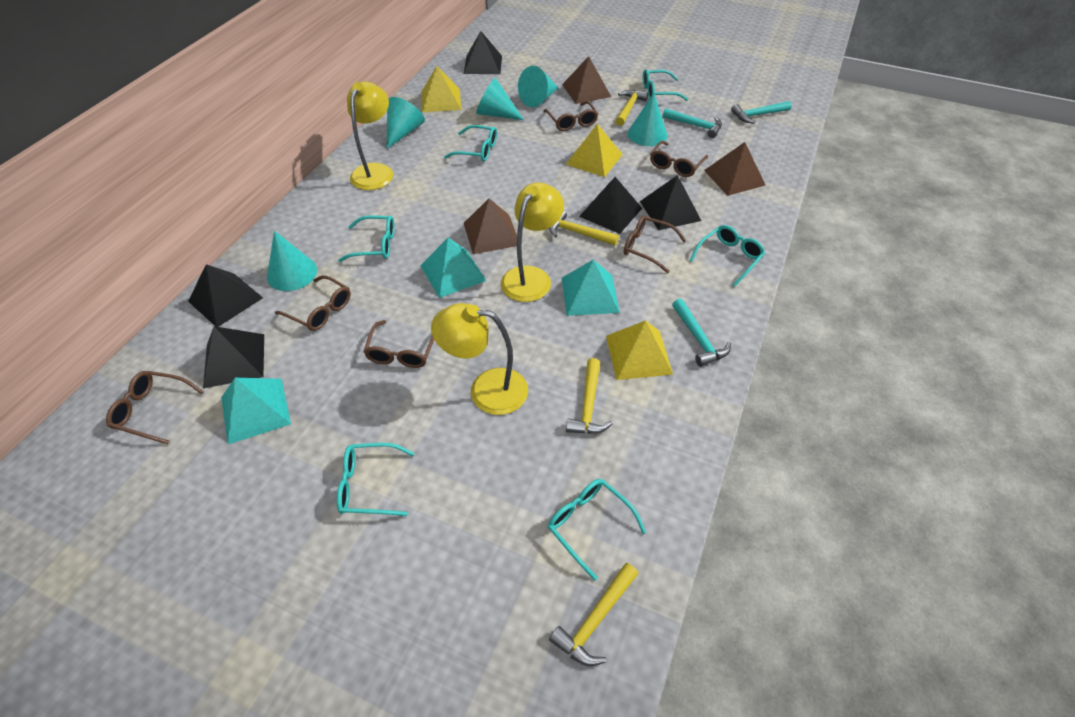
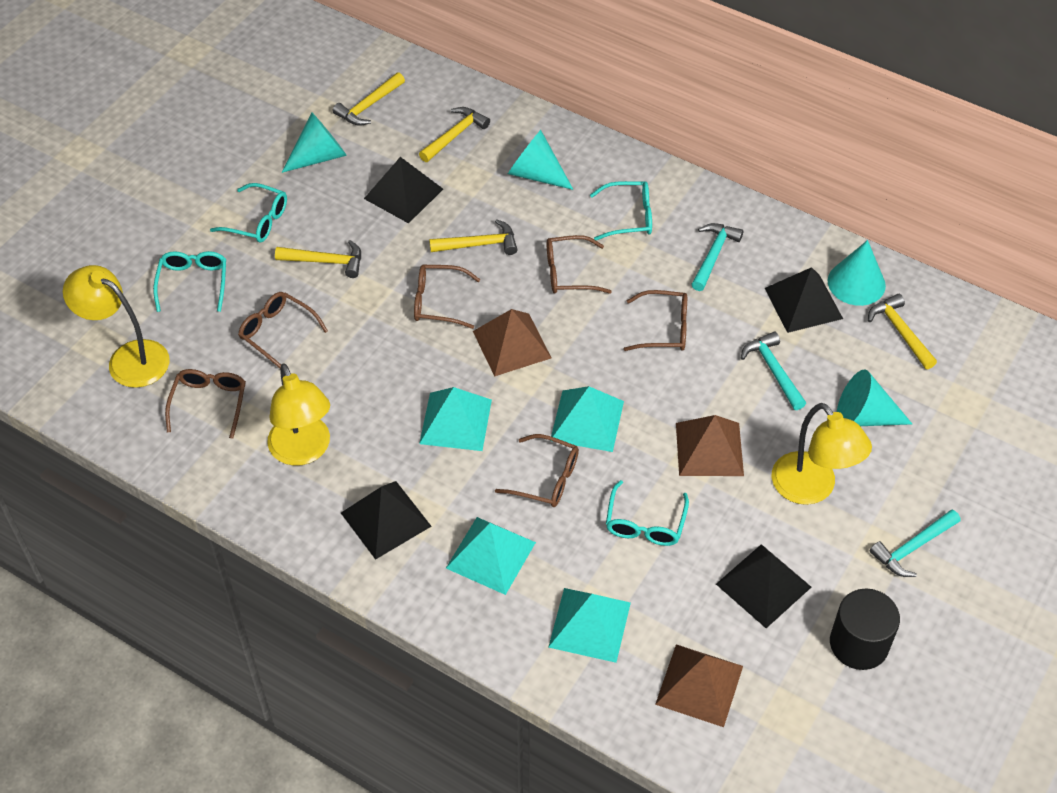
black cylinder: 0 -> 1
black pyramid: 5 -> 4
turquoise cone: 5 -> 4
turquoise glasses: 6 -> 4
turquoise pyramid: 3 -> 4
yellow hammer: 4 -> 5
yellow pyramid: 3 -> 0

